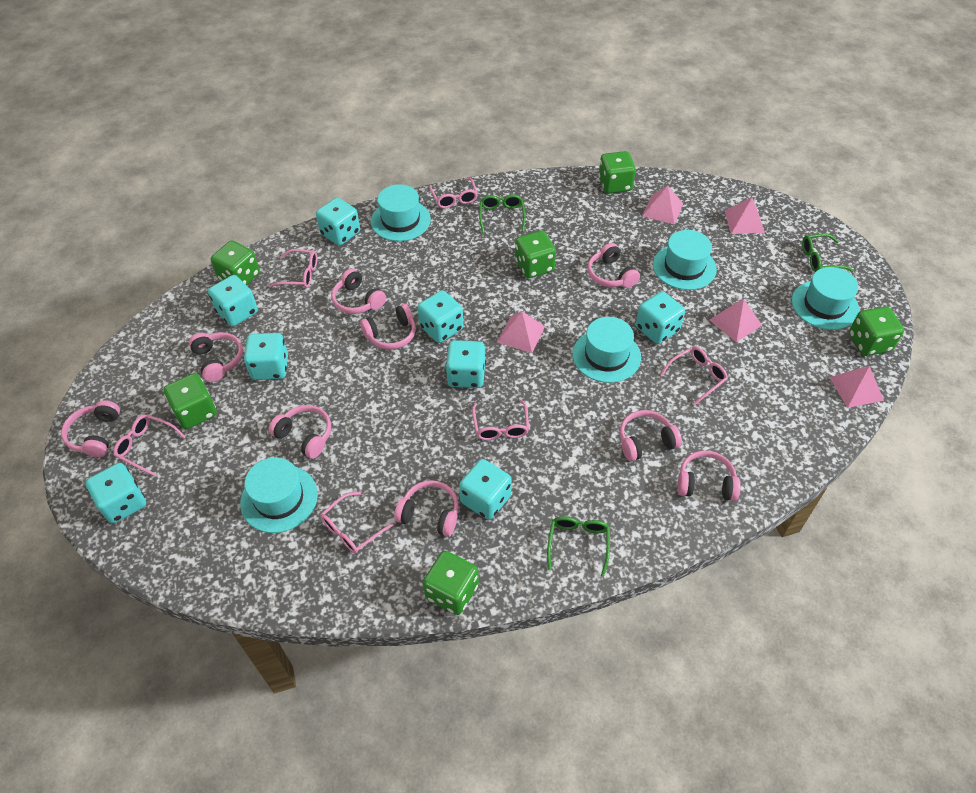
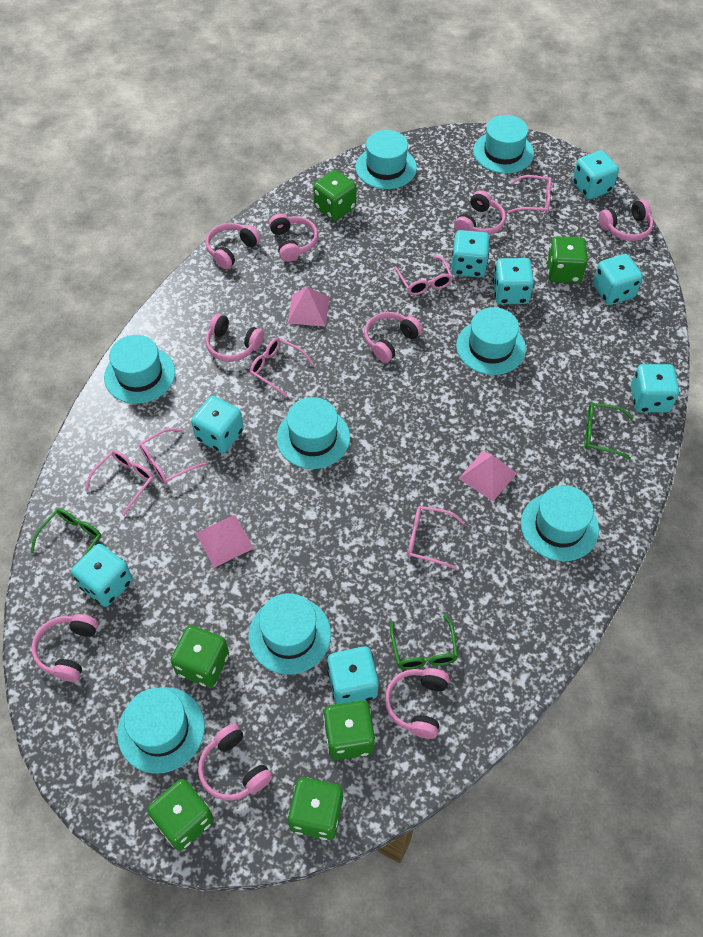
pink pyramid: 5 -> 3
turquoise hat: 5 -> 8

